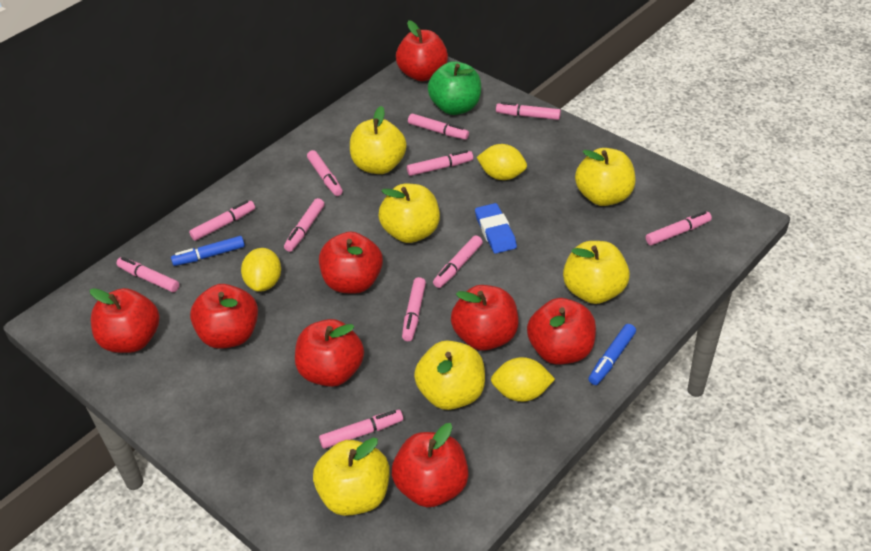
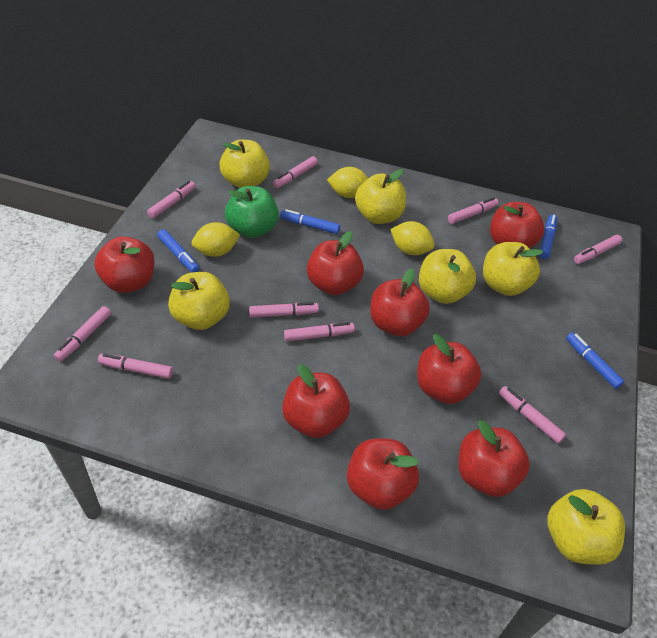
blue eraser: 1 -> 0
blue marker: 2 -> 4
pink marker: 11 -> 9

